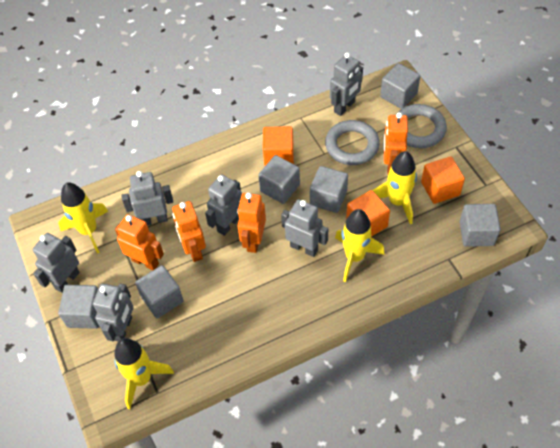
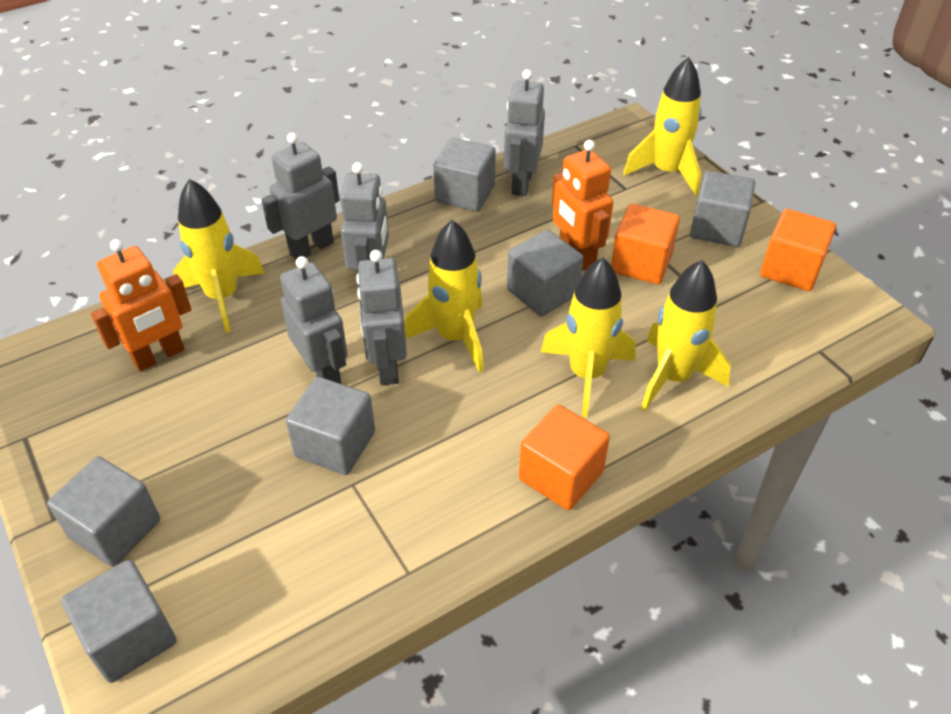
grey ring: 2 -> 0
grey robot: 6 -> 5
orange robot: 4 -> 2
yellow rocket: 4 -> 5

